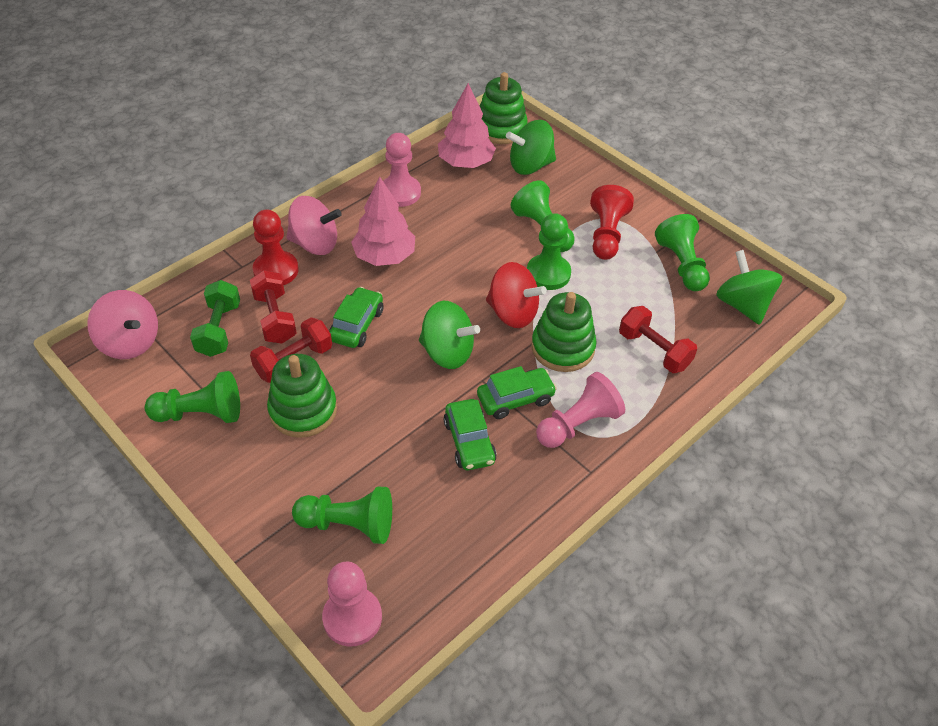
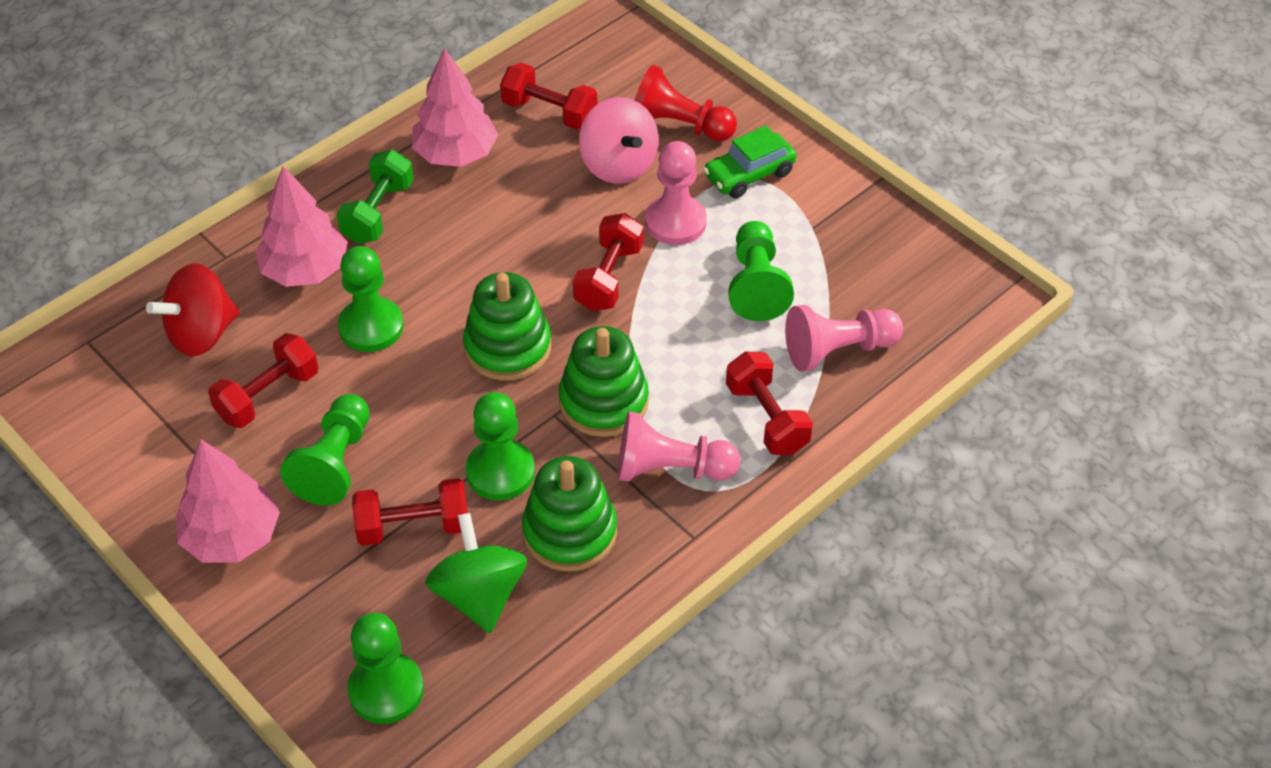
green car: 3 -> 1
green spinning top: 3 -> 1
pink spinning top: 2 -> 1
pink tree: 2 -> 3
red dumbbell: 3 -> 5
red pawn: 2 -> 1

